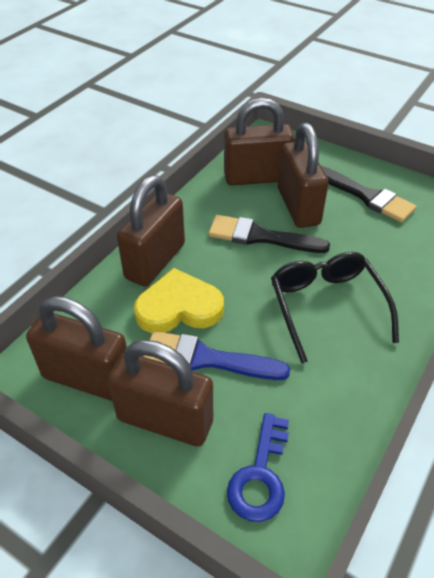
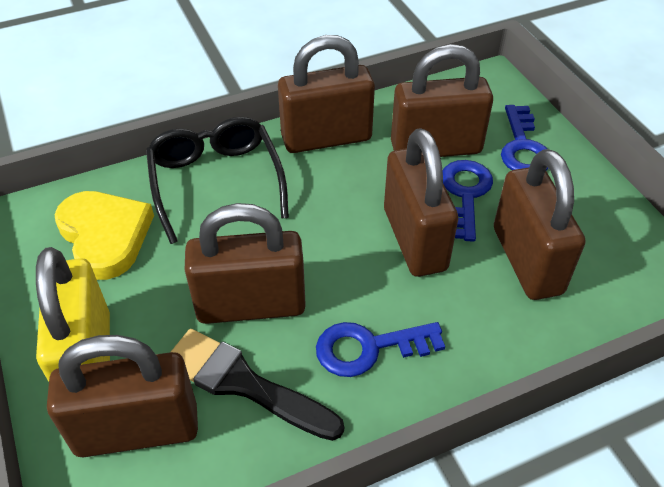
black brush: 2 -> 1
blue brush: 1 -> 0
blue key: 1 -> 3
brown padlock: 5 -> 6
yellow padlock: 0 -> 1

